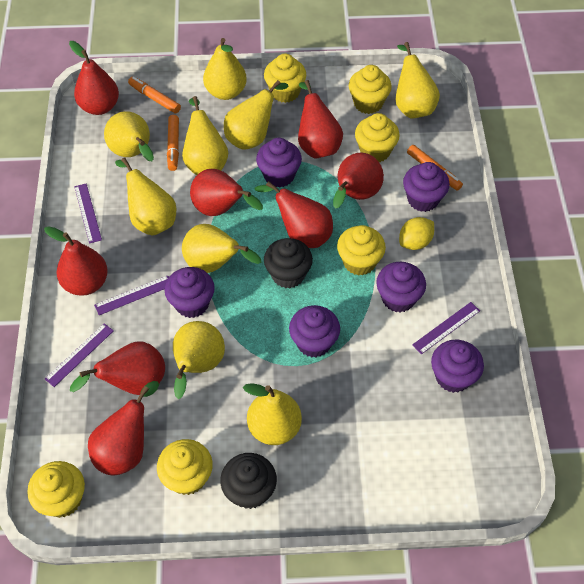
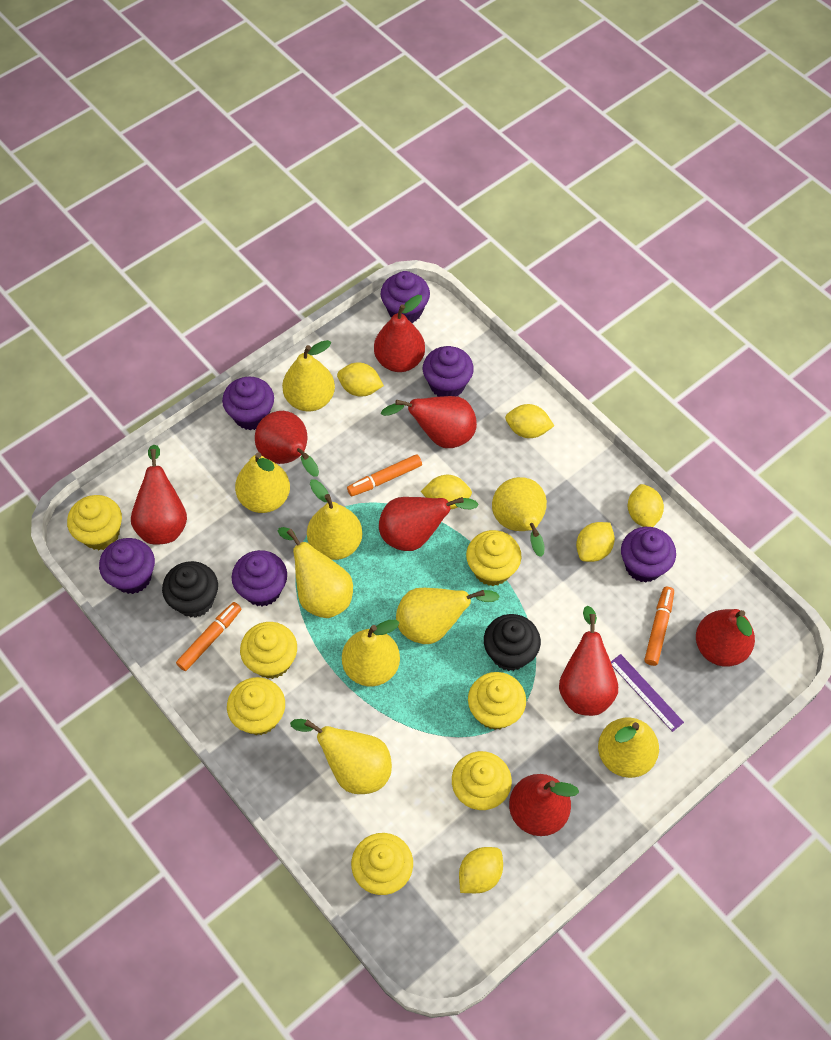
purple ruler: 4 -> 1
yellow cupcake: 6 -> 7
yellow lemon: 1 -> 6

